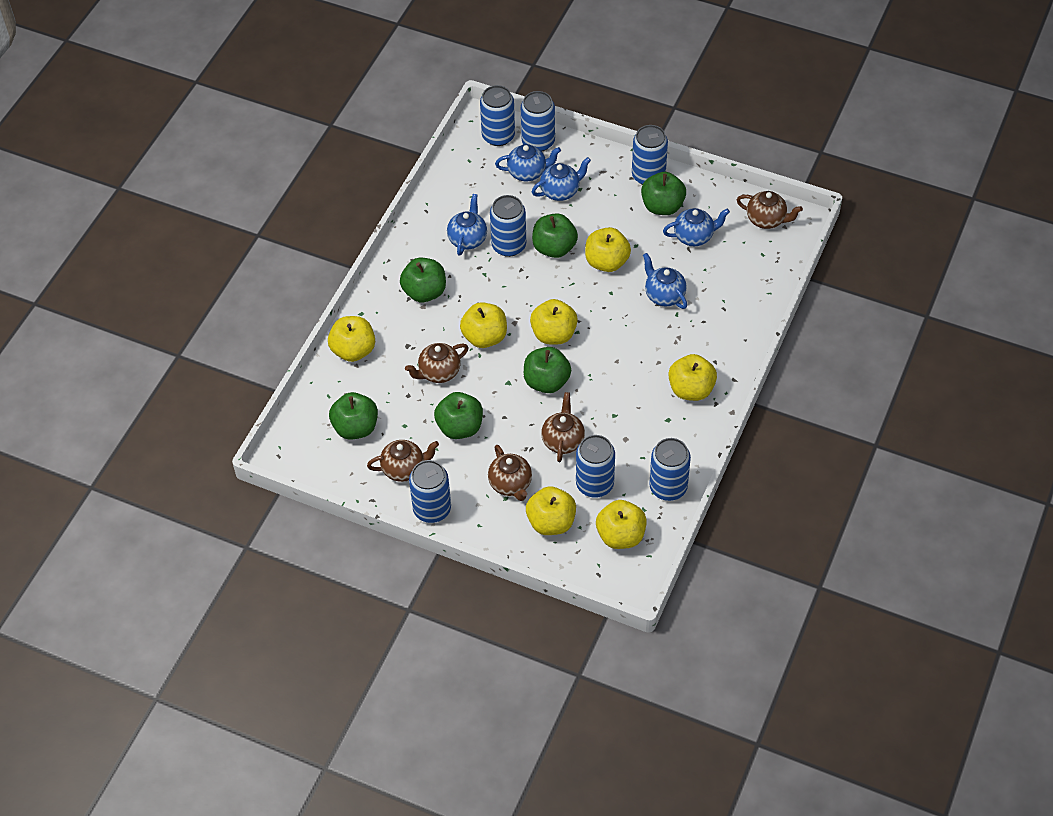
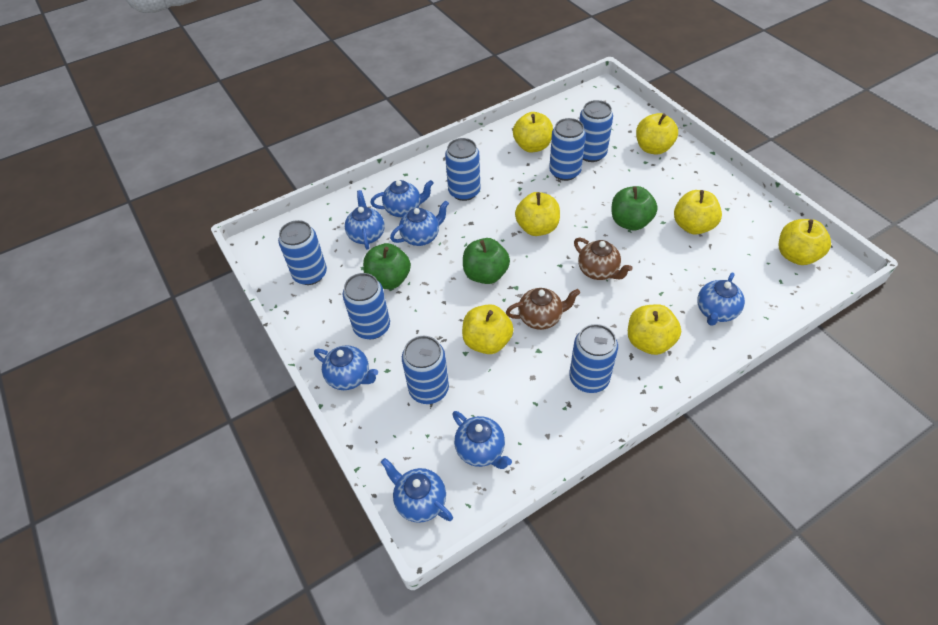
blue teapot: 5 -> 7
brown teapot: 5 -> 2
green apple: 6 -> 3

